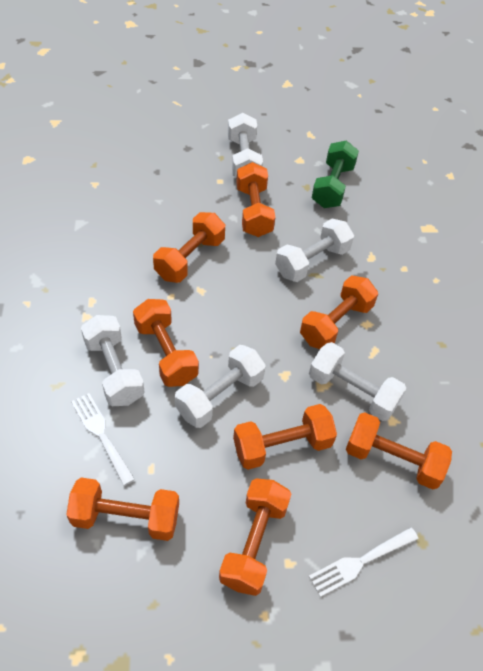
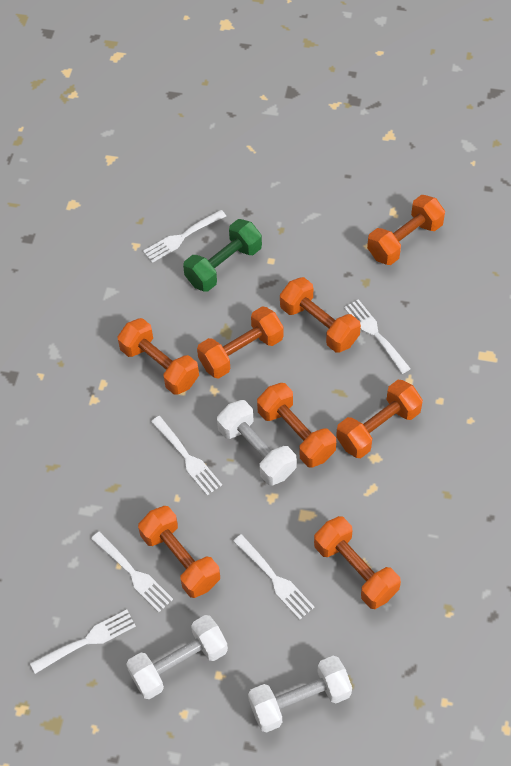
white dumbbell: 5 -> 3
white fork: 2 -> 6

